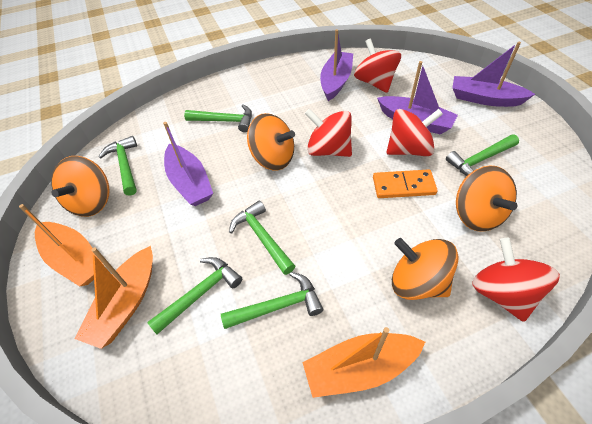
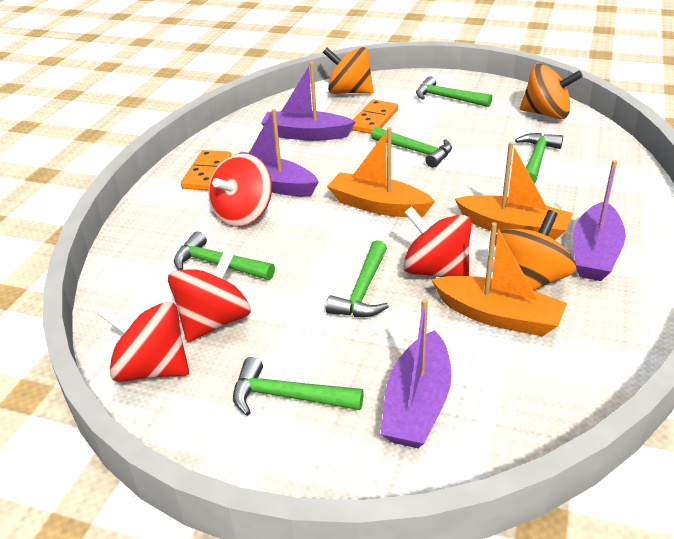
orange domino: 1 -> 2
orange spinning top: 4 -> 3

